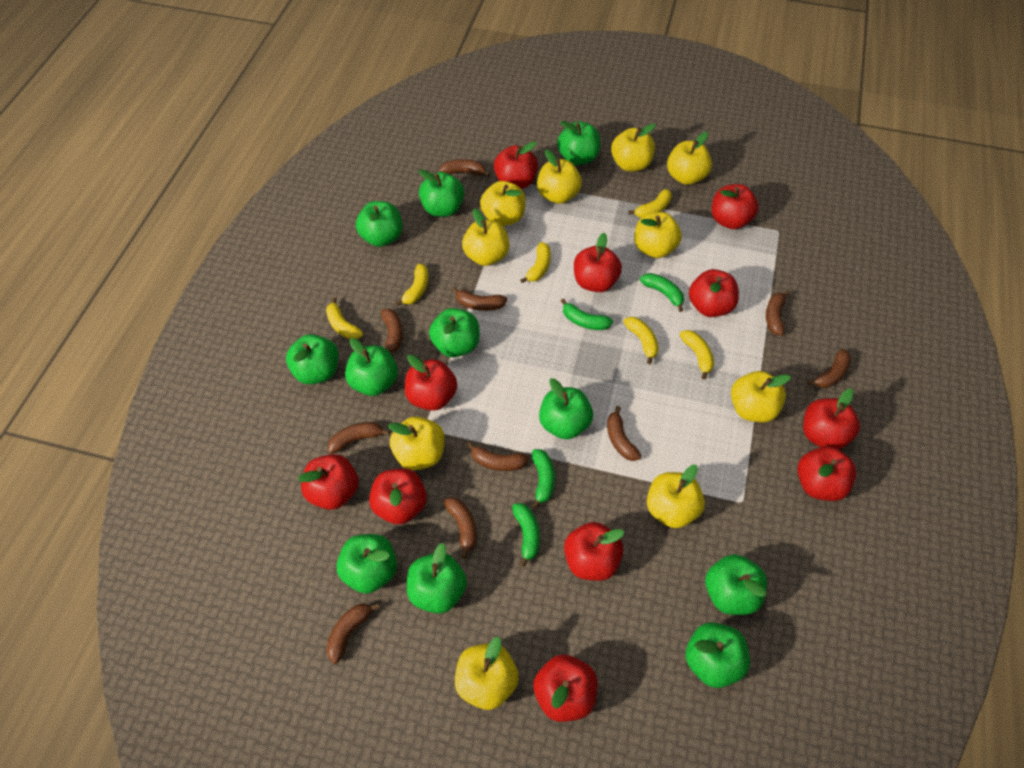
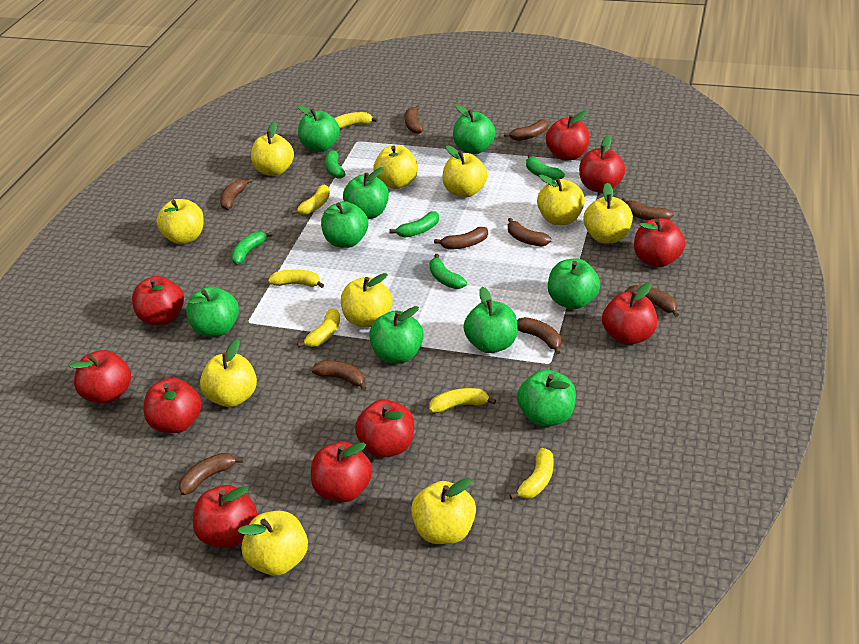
green apple: 11 -> 9
green banana: 4 -> 5
red apple: 11 -> 10

